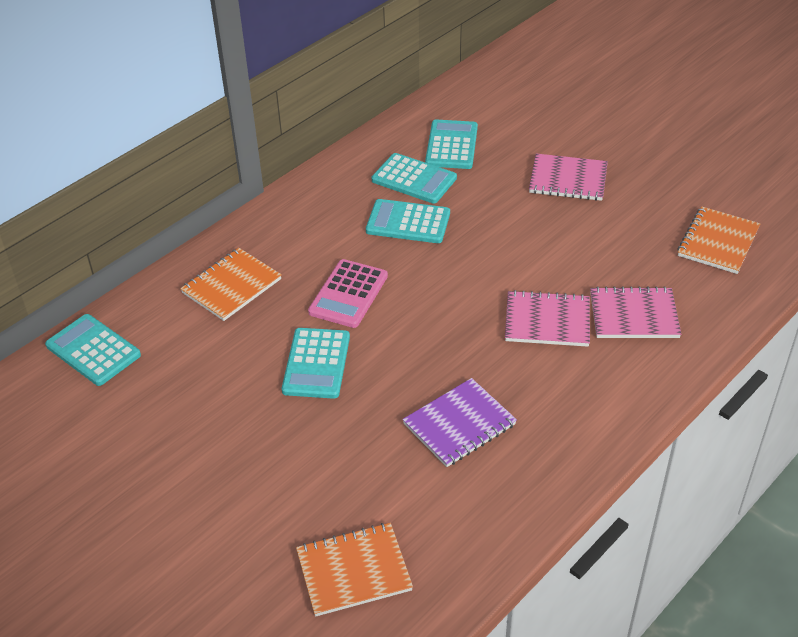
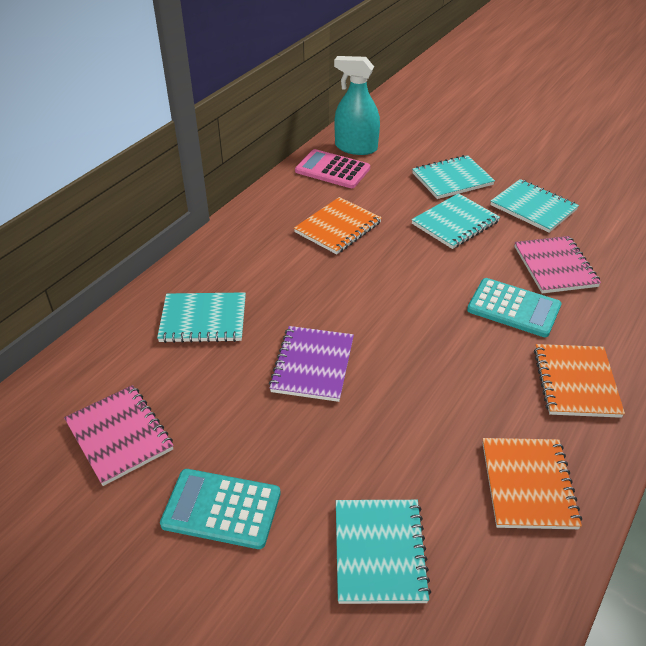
pink notebook: 3 -> 2
turquoise calculator: 5 -> 2
turquoise notebook: 0 -> 5
turquoise spray bottle: 0 -> 1

